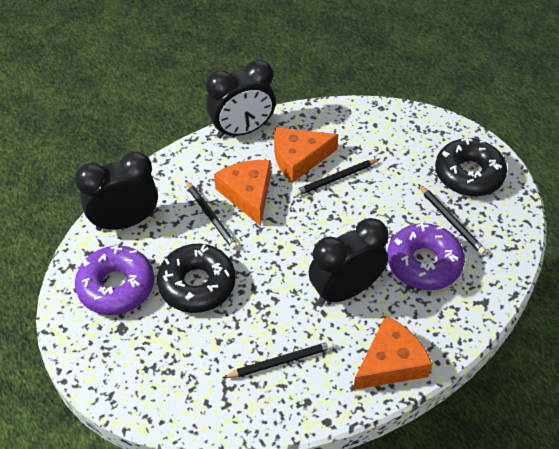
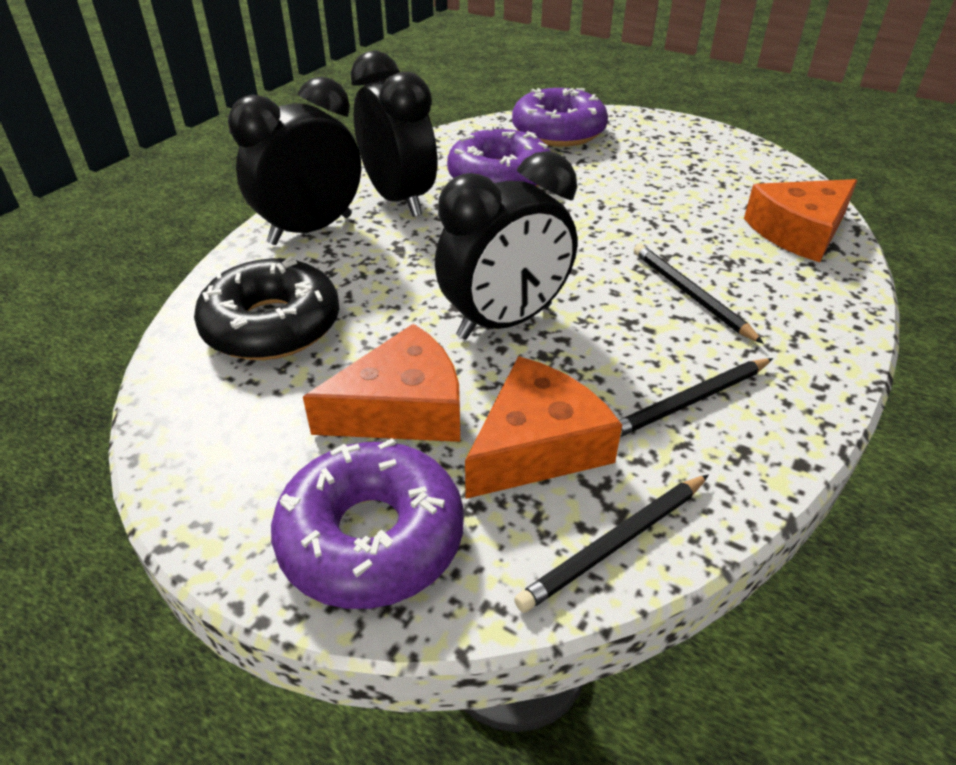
black donut: 2 -> 1
black pencil: 4 -> 3
purple donut: 2 -> 3

